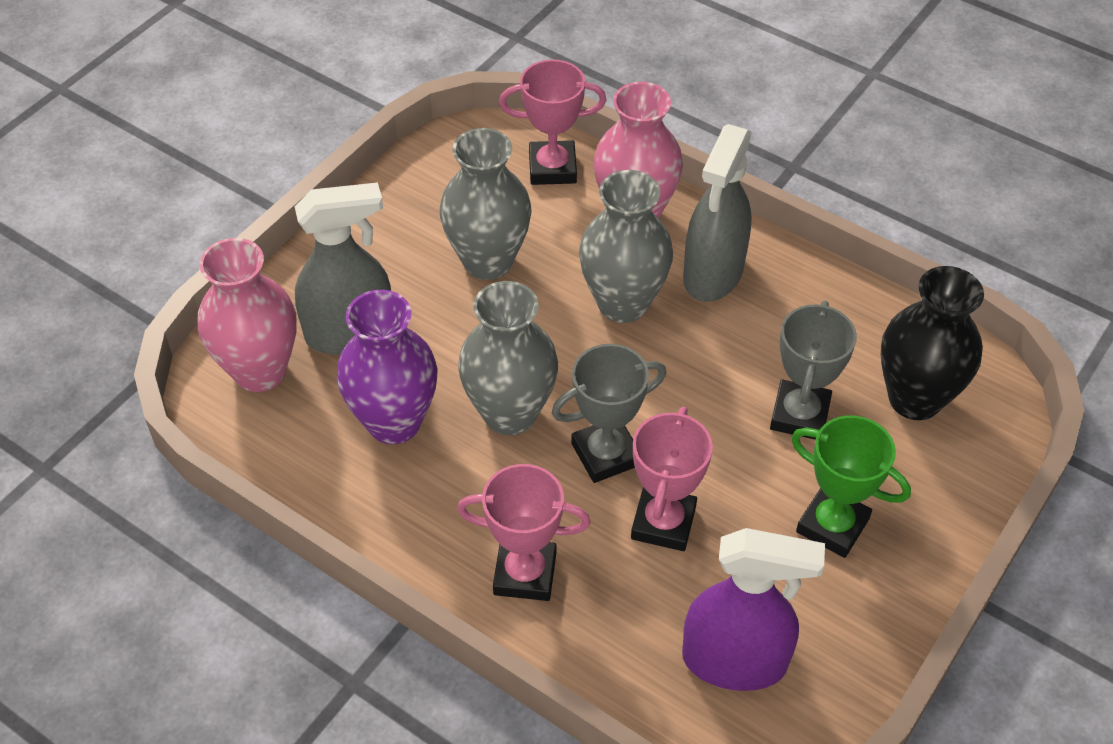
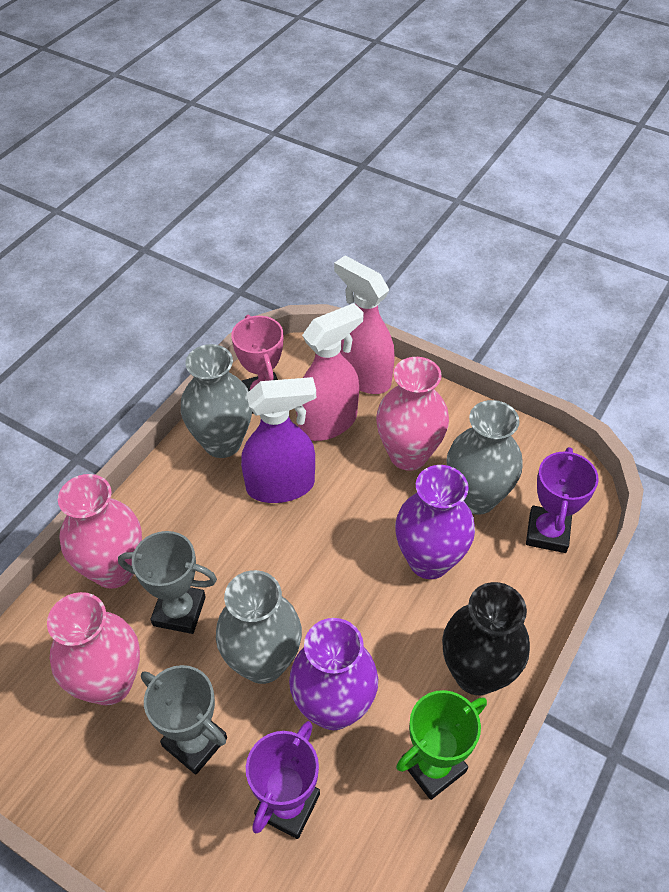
grey spray bottle: 2 -> 0
pink spray bottle: 0 -> 2
pink trophy: 3 -> 1
pink vase: 2 -> 3
purple trophy: 0 -> 2
purple vase: 1 -> 2

